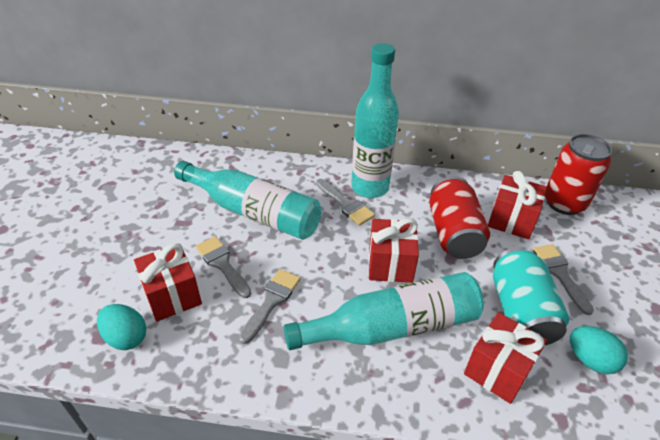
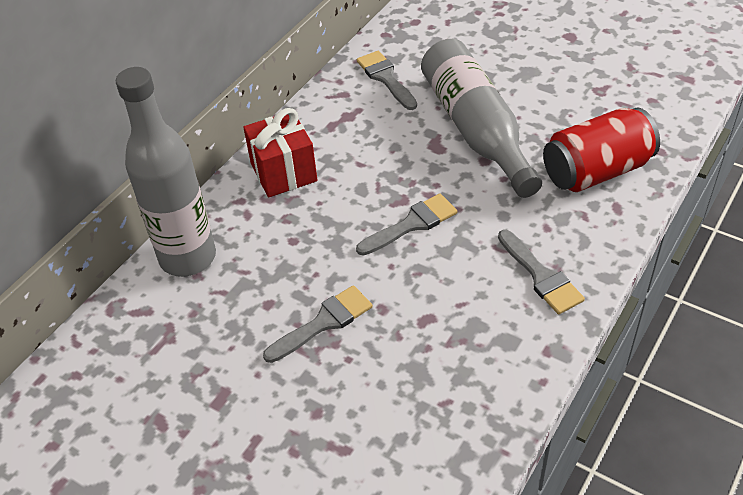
grey bottle: 0 -> 2
red can: 2 -> 1
red gift: 4 -> 1
turquoise bottle: 3 -> 0
turquoise can: 1 -> 0
turquoise egg: 2 -> 0

